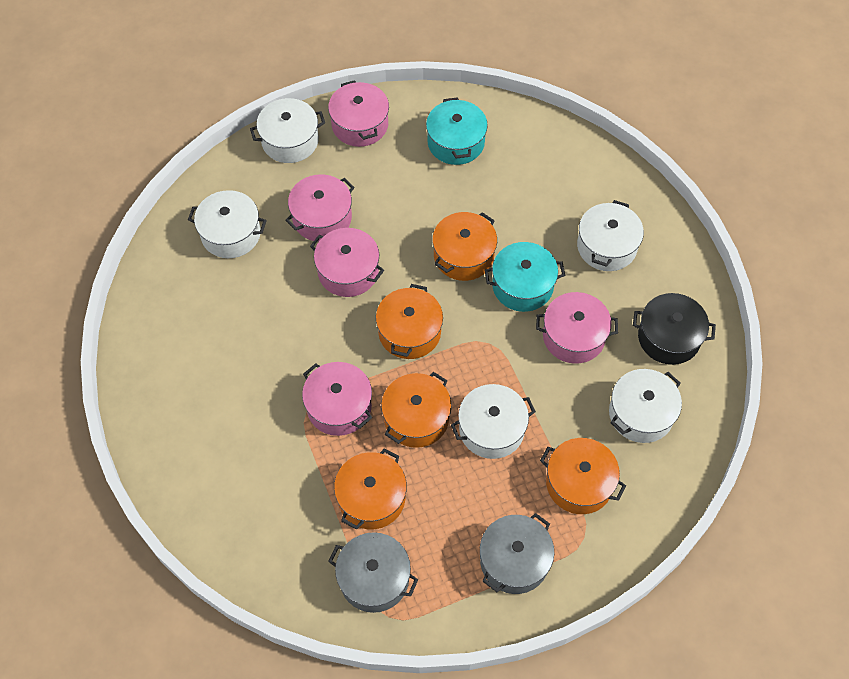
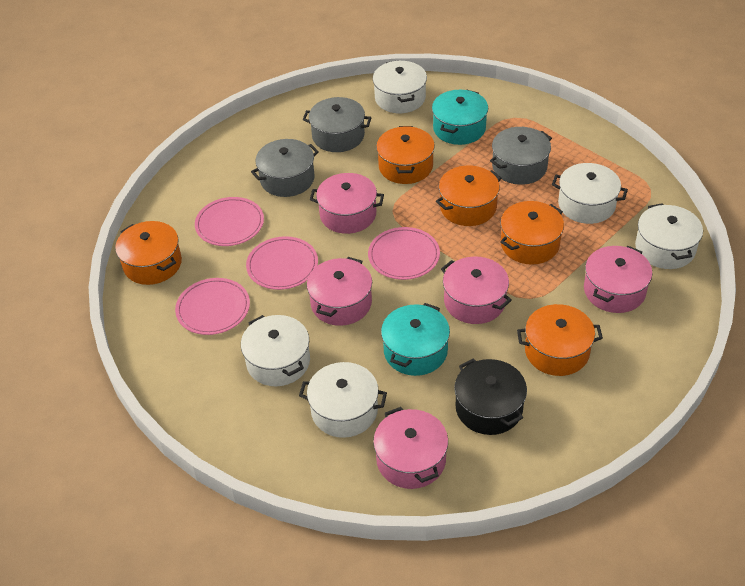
grey pot: 2 -> 3
pink plate: 0 -> 4

